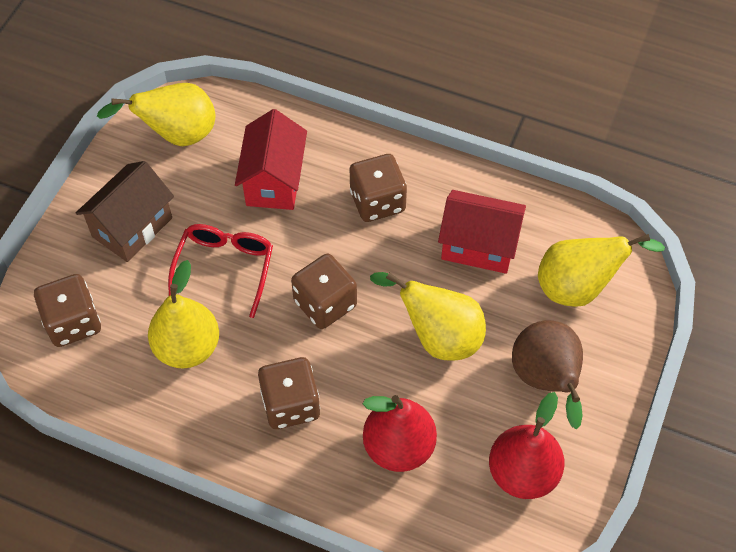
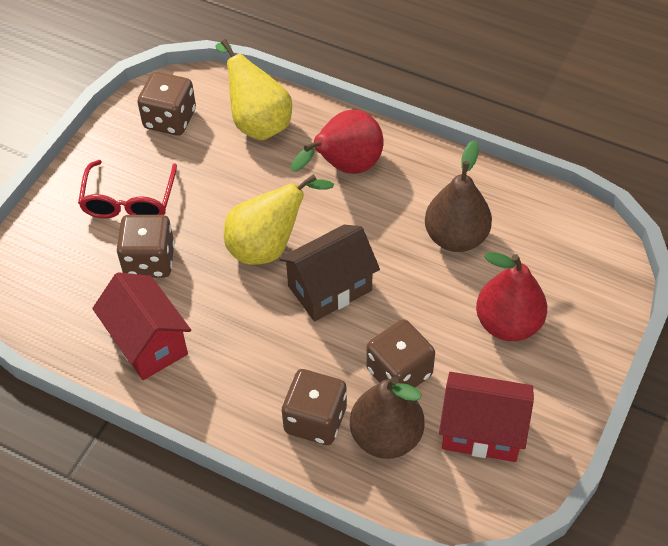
brown pear: 1 -> 2
yellow pear: 4 -> 2

